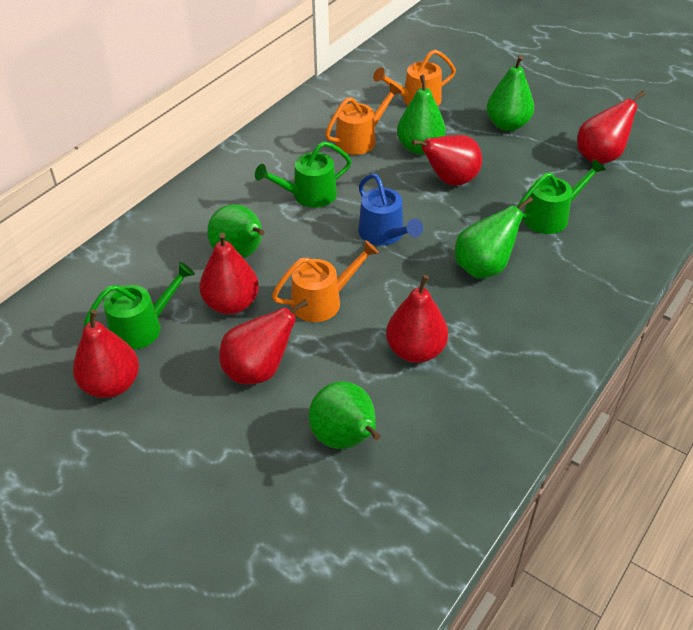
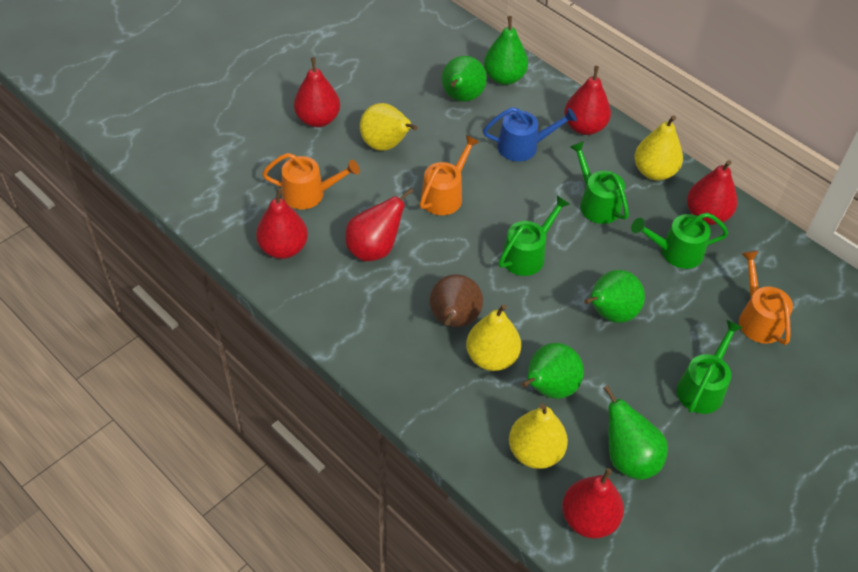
brown pear: 0 -> 1
green watering can: 3 -> 4
yellow pear: 0 -> 4

